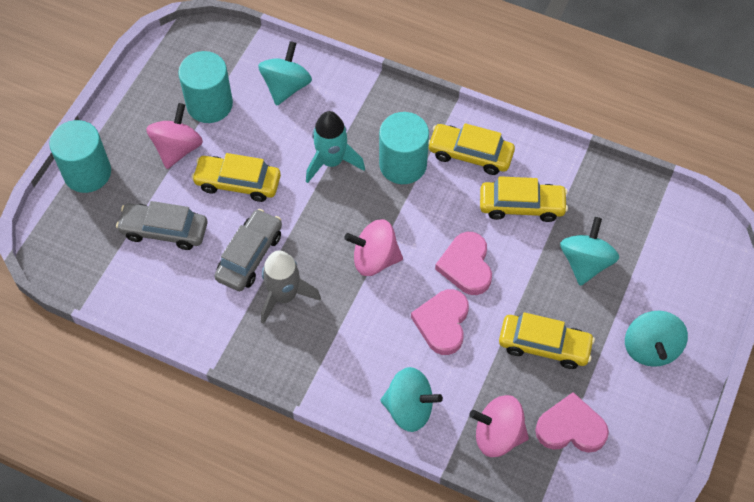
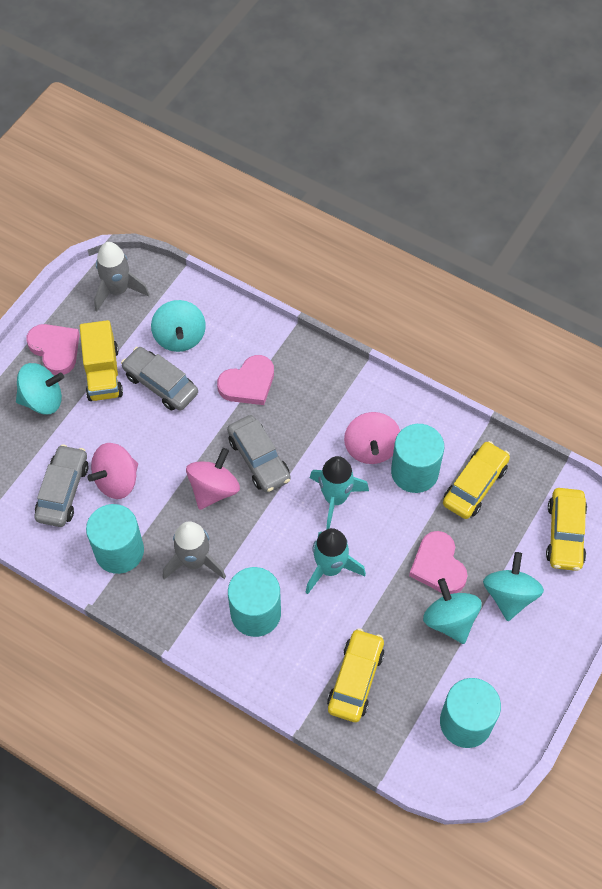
grey car: 2 -> 3
grey rocket: 1 -> 2
turquoise cylinder: 3 -> 4
turquoise rocket: 1 -> 2
yellow car: 4 -> 3
yellow truck: 0 -> 1

